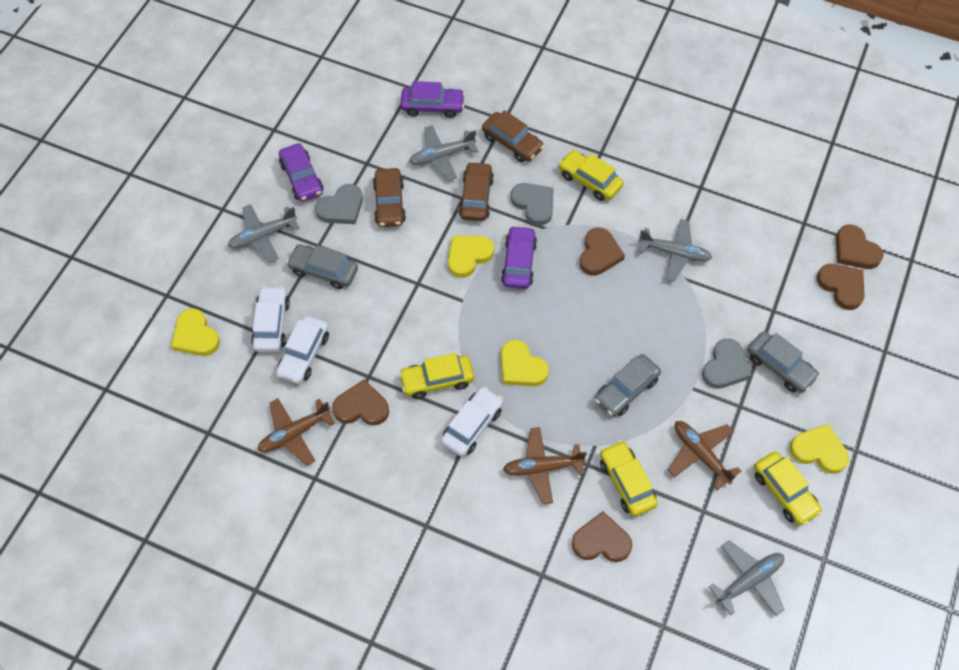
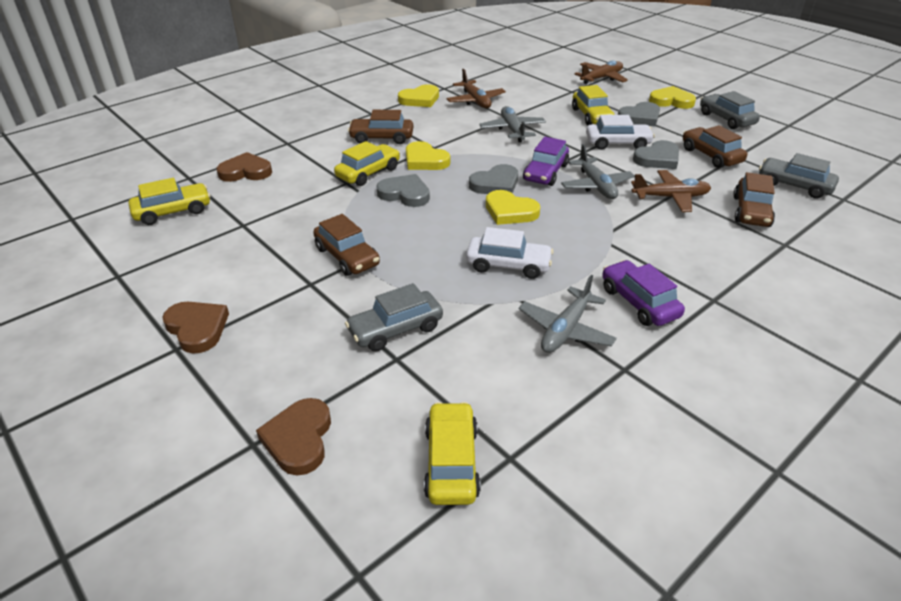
brown car: 3 -> 4
brown heart: 5 -> 3
grey heart: 3 -> 4
grey plane: 4 -> 3
purple car: 3 -> 2
white car: 3 -> 2

